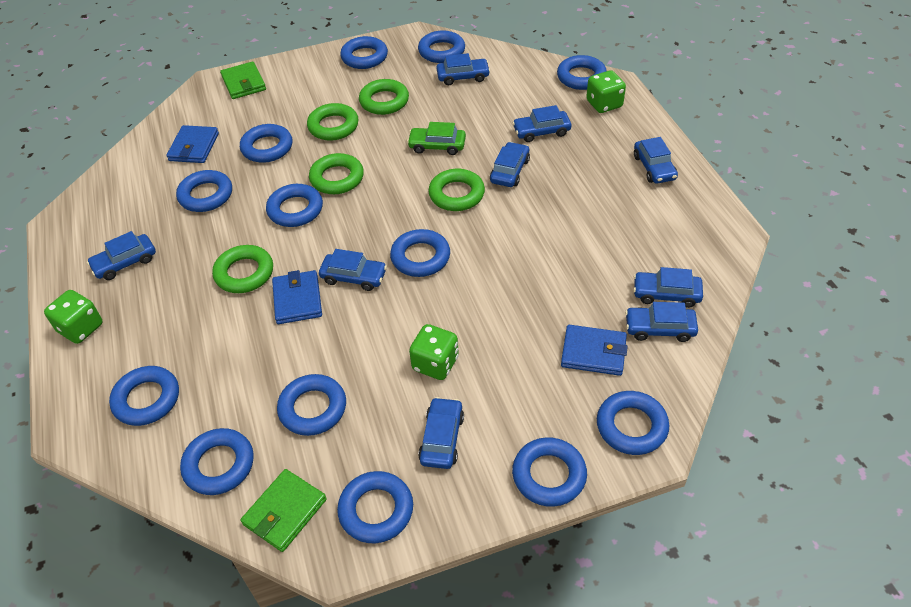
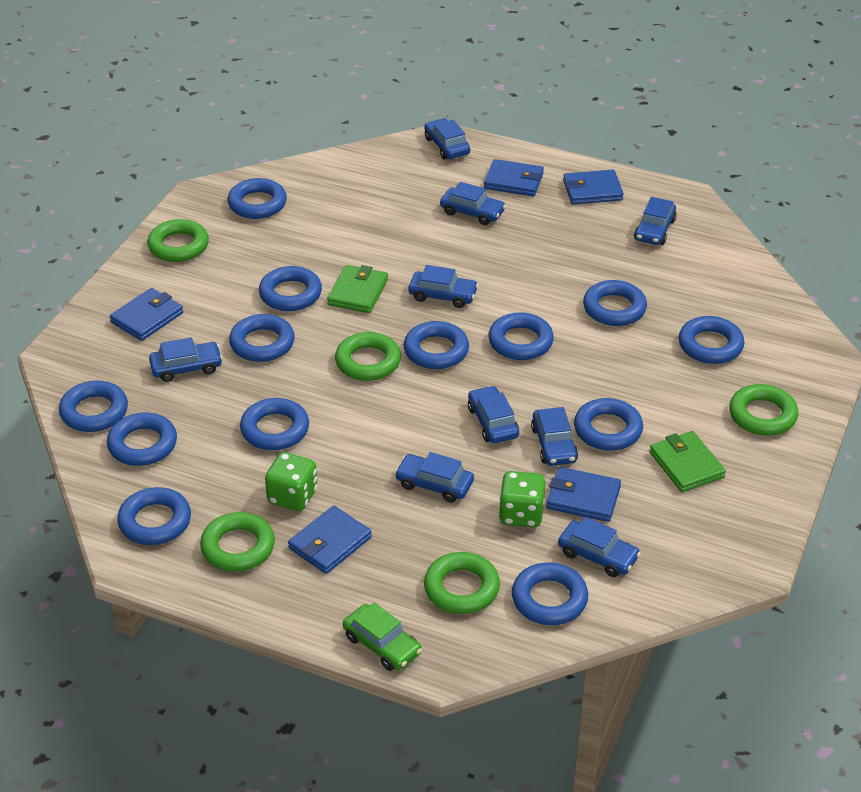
blue wallet: 3 -> 5
green dice: 3 -> 2

